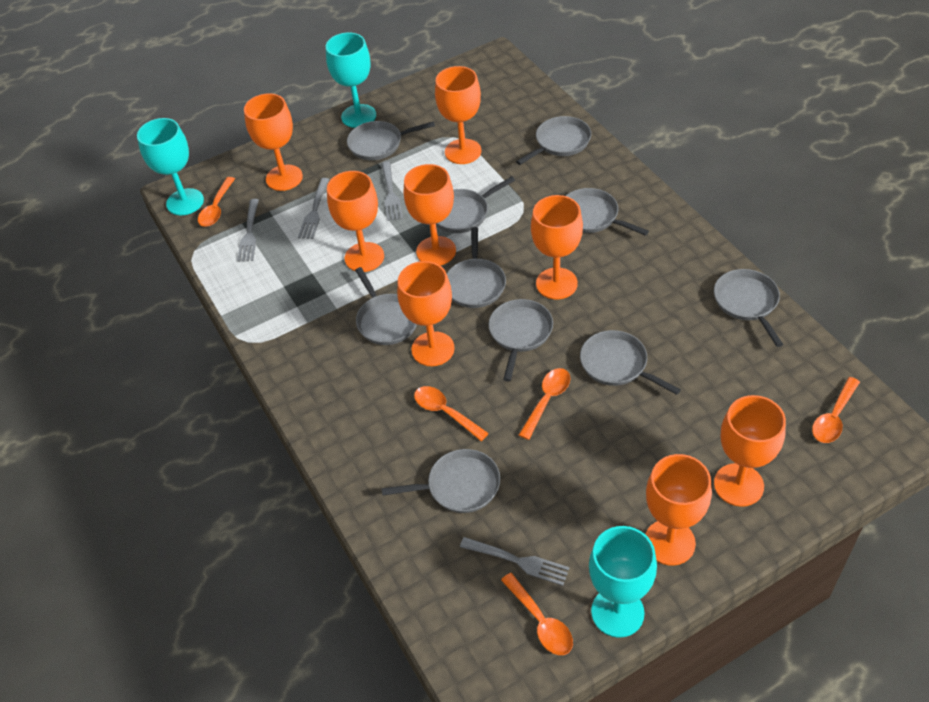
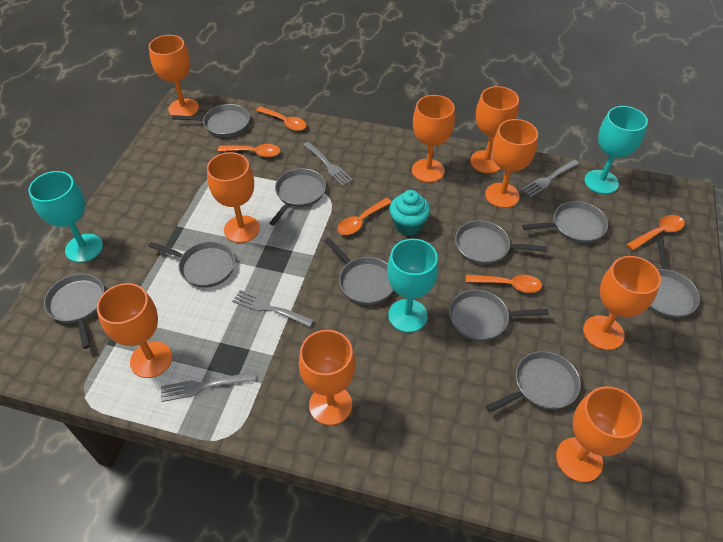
orange goblet: 8 -> 9
turquoise cupcake: 0 -> 1

